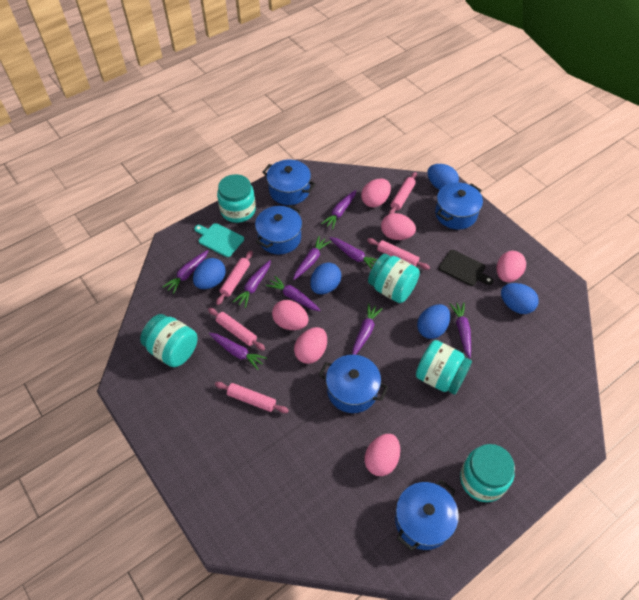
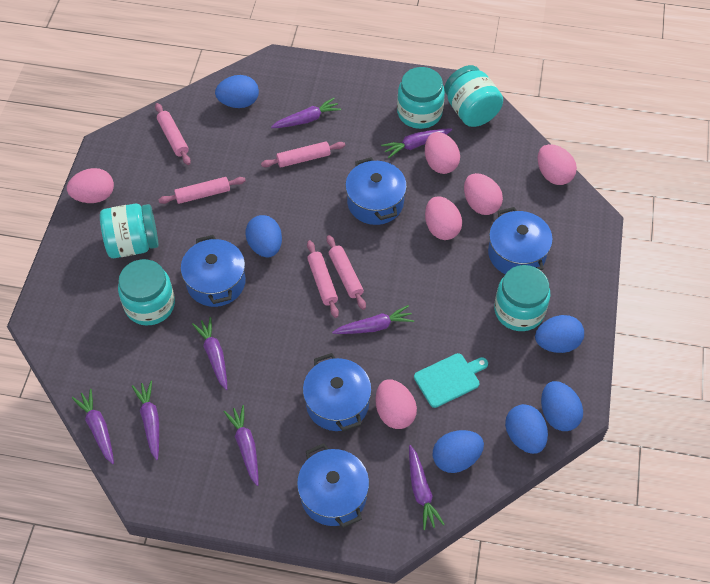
black cutting board: 1 -> 0
blue egg: 5 -> 6
purple carrot: 9 -> 8

